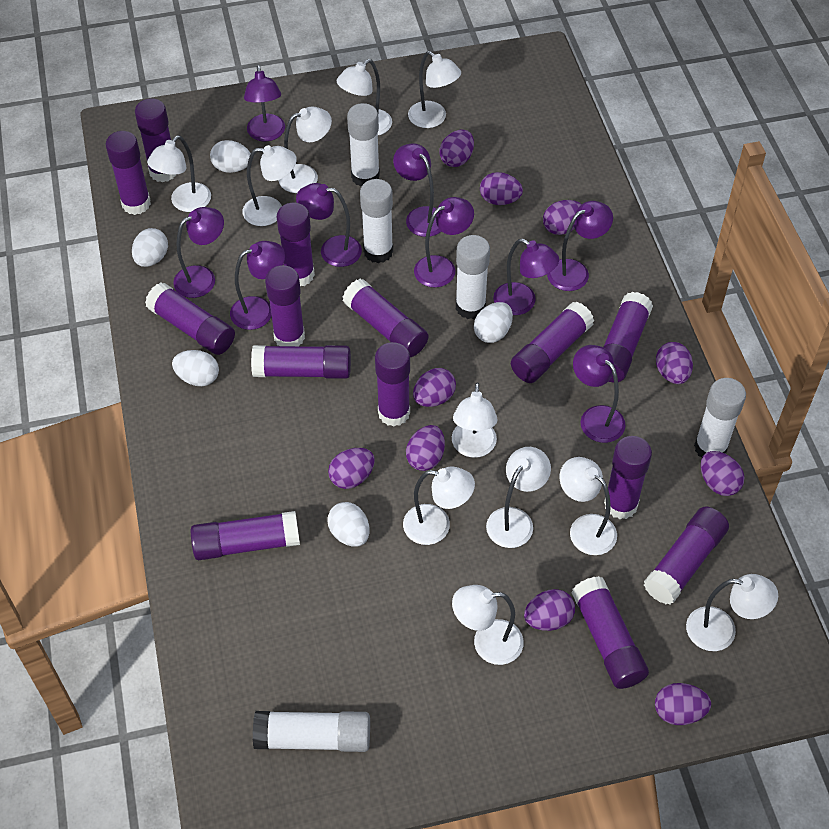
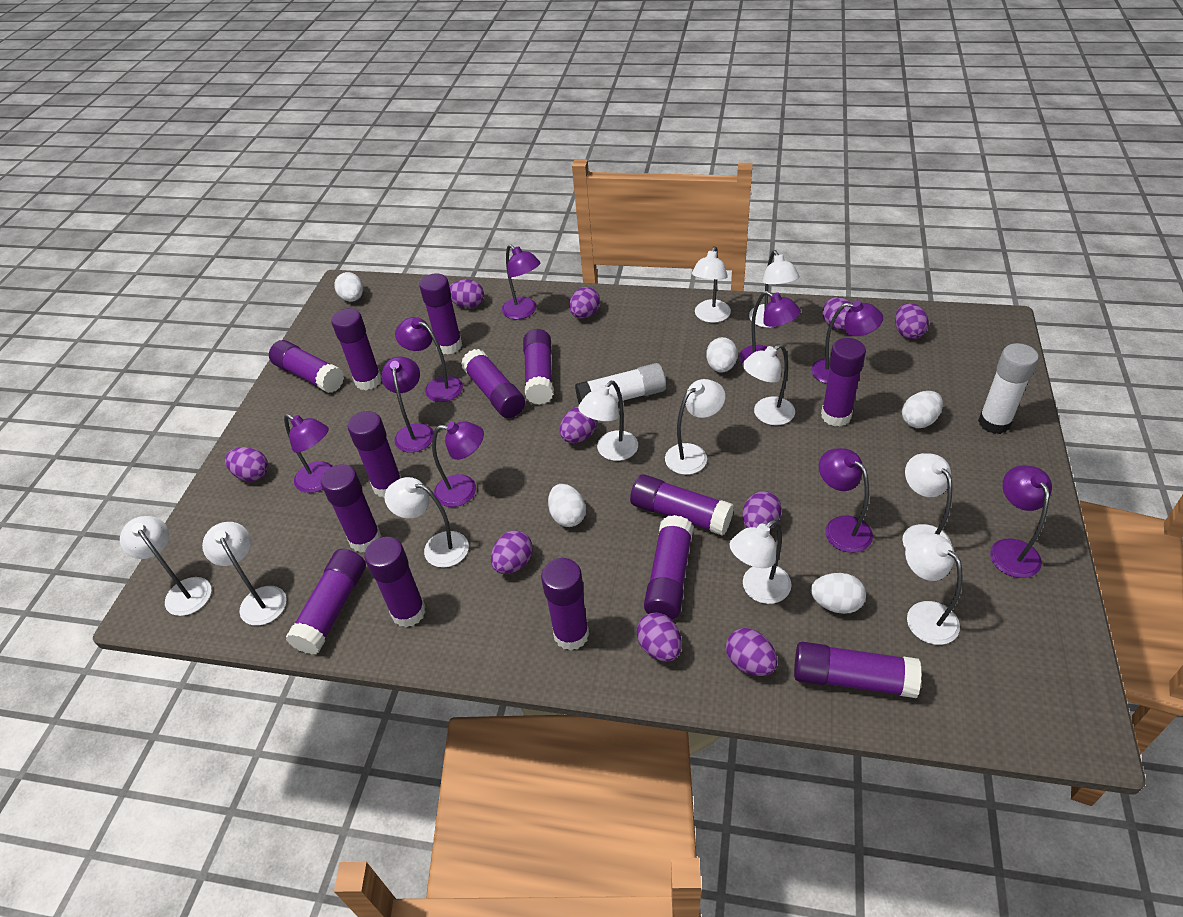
white glue stick: 5 -> 2

